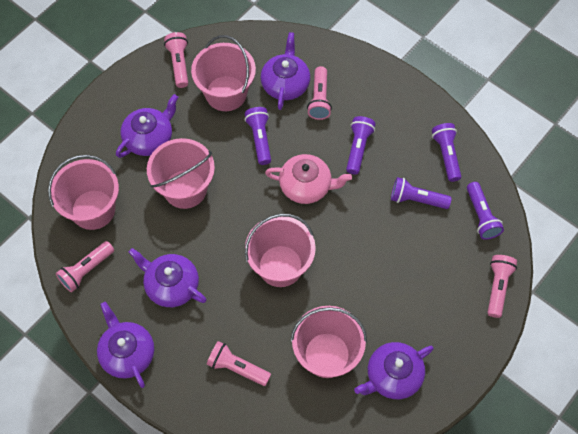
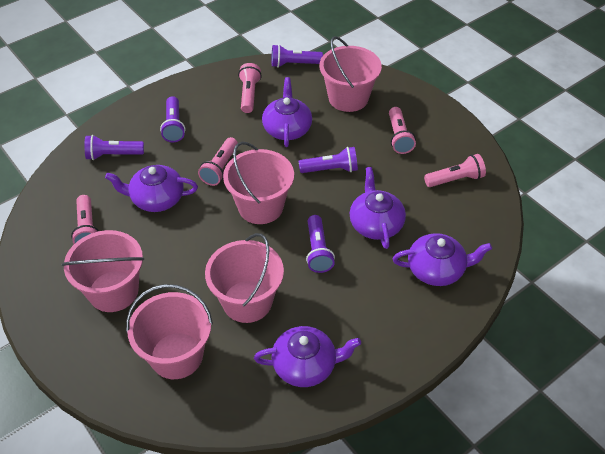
pink teapot: 1 -> 0

